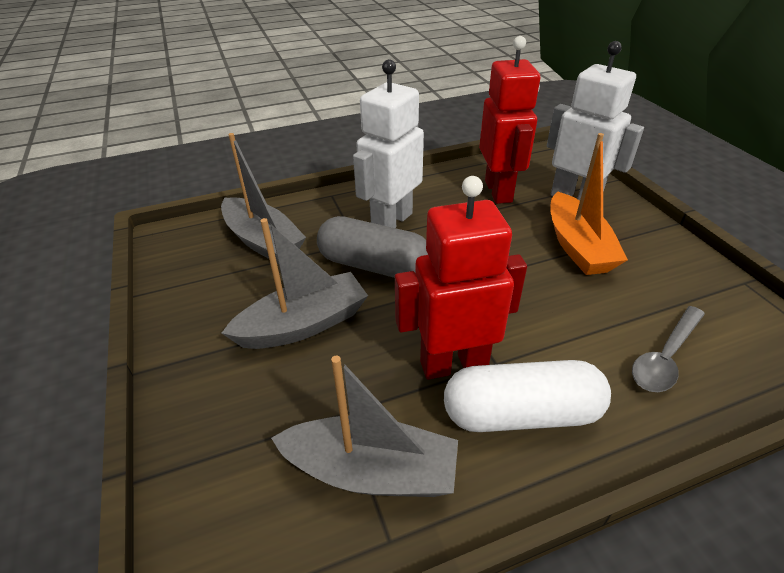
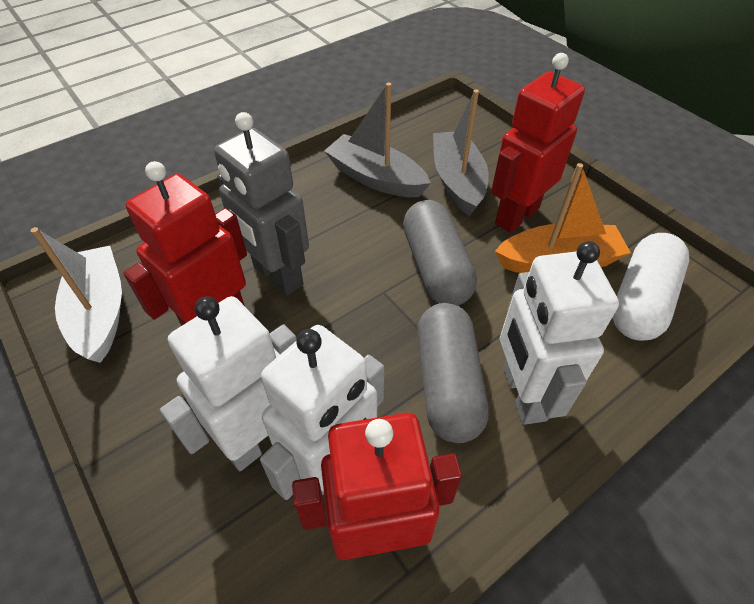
grey boat: 3 -> 2
grey capsule: 1 -> 2
grey robot: 0 -> 1
grey spoon: 1 -> 0
red robot: 2 -> 3
white boat: 0 -> 1
white robot: 2 -> 3

